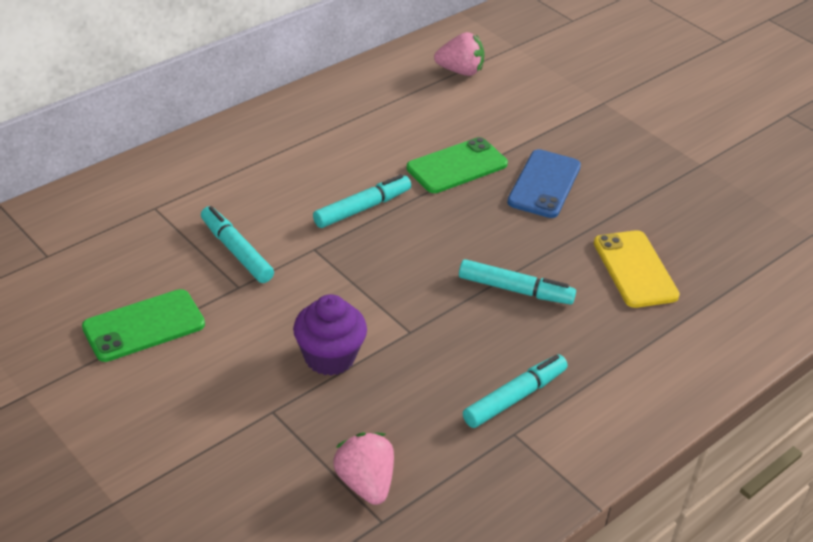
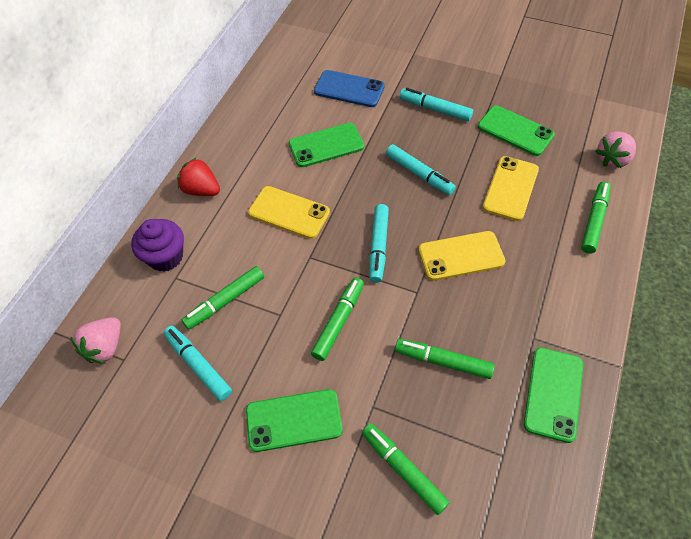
green marker: 0 -> 5
green phone: 2 -> 4
red strawberry: 0 -> 1
yellow phone: 1 -> 3

